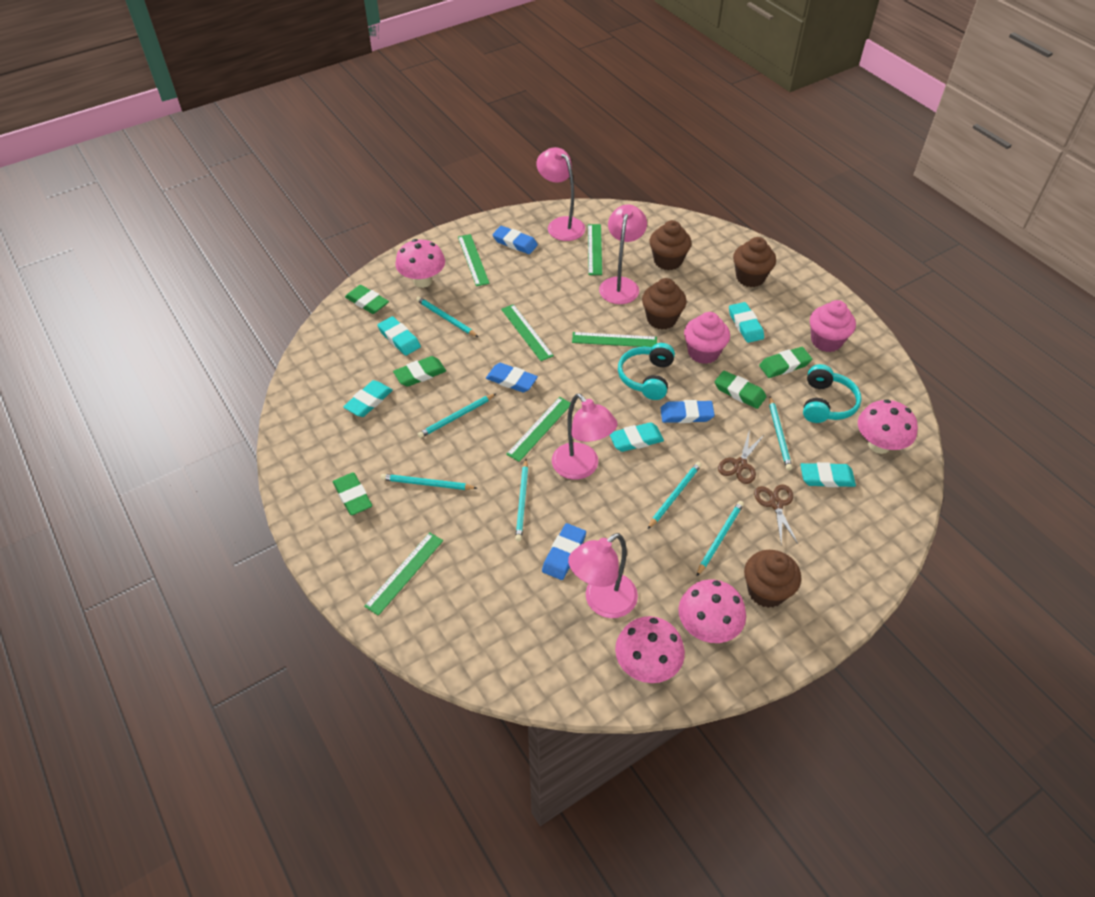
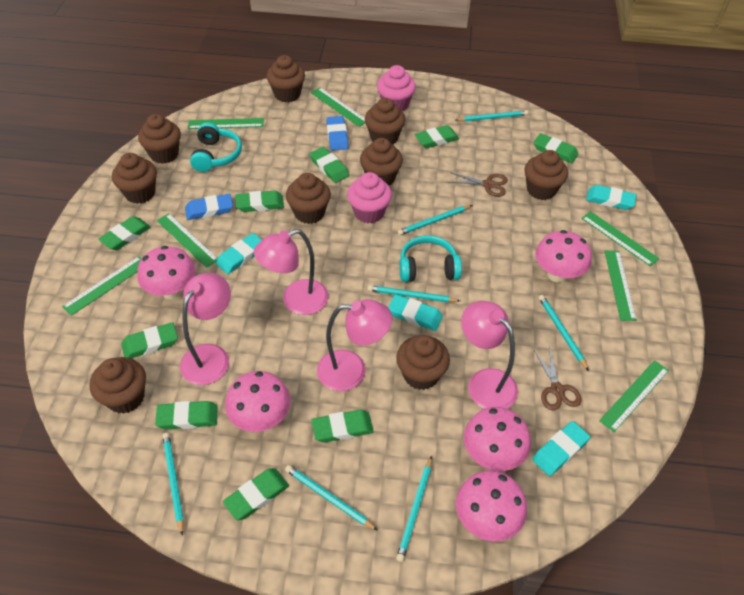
blue eraser: 4 -> 2
brown cupcake: 4 -> 9
green eraser: 5 -> 9
green ruler: 6 -> 7
pink mushroom: 4 -> 5
turquoise eraser: 5 -> 4

